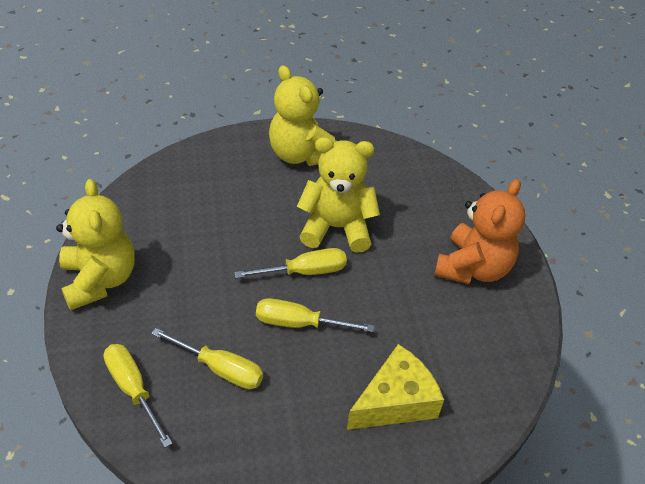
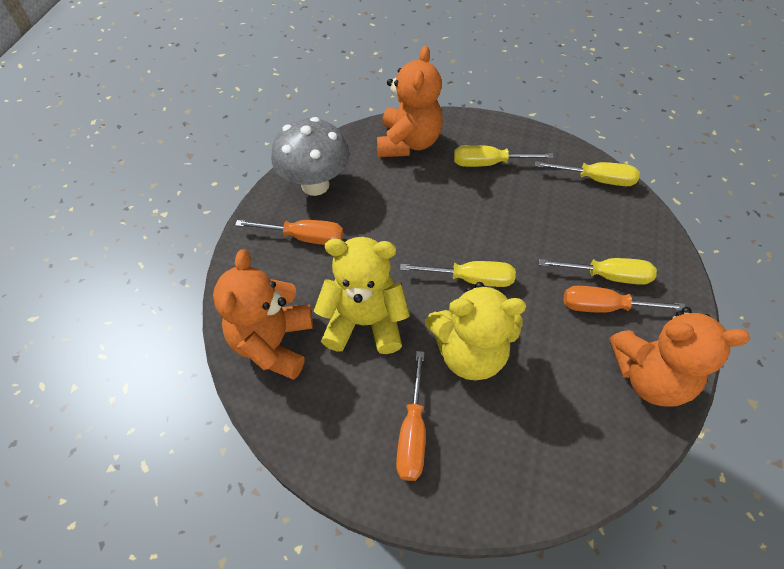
grey mushroom: 0 -> 1
orange screwdriver: 0 -> 3
orange teddy bear: 1 -> 3
yellow cheese: 1 -> 0
yellow teddy bear: 3 -> 2

